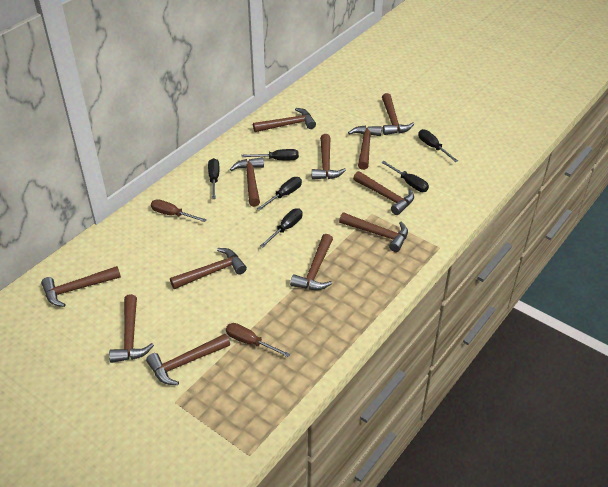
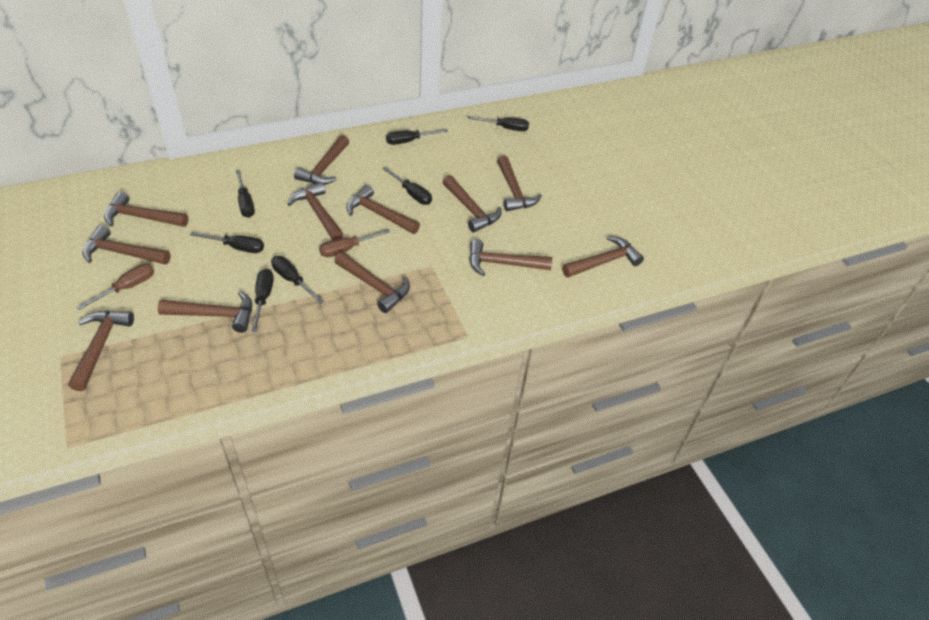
black screwdriver: 6 -> 7

